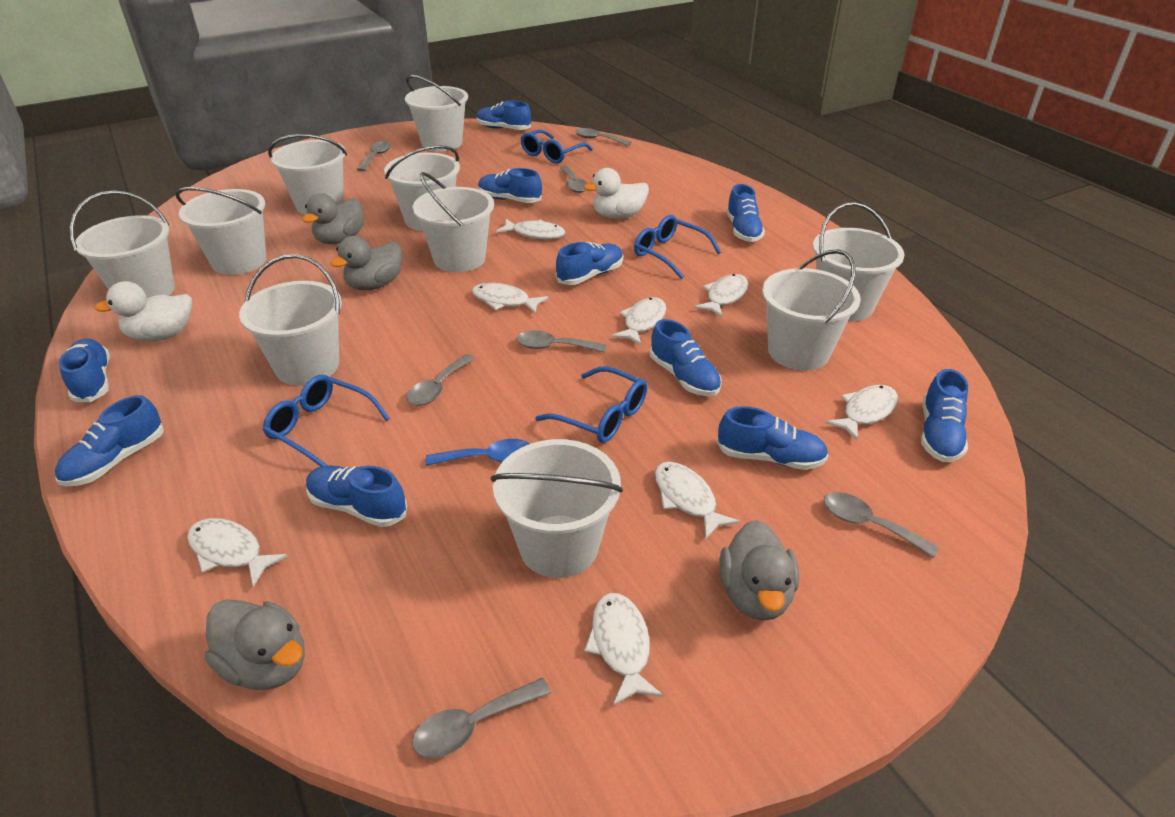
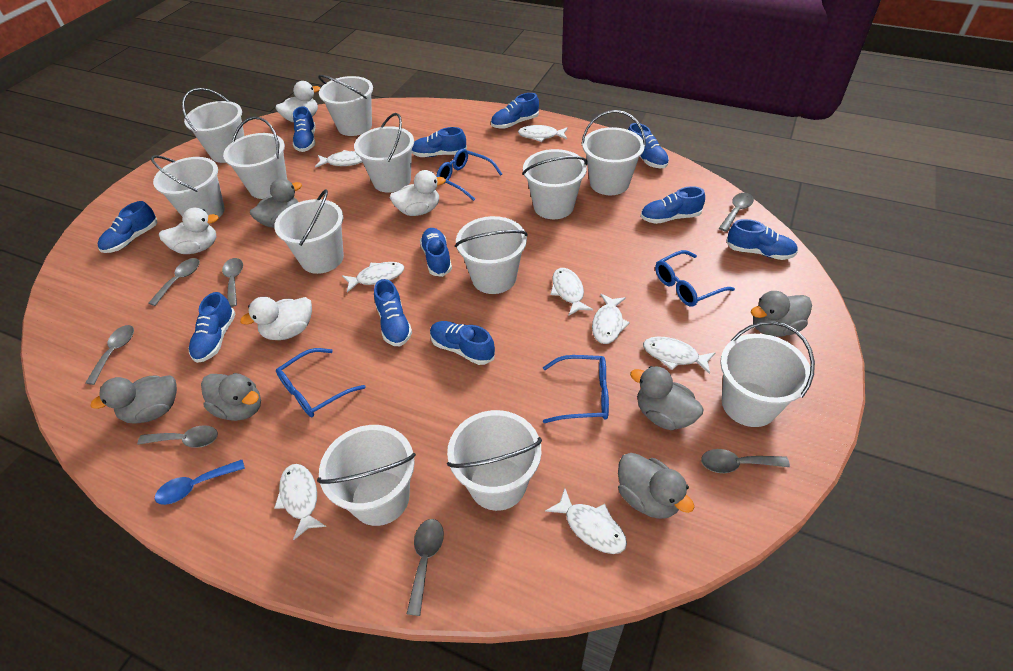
blue shoe: 10 -> 11
grey duck: 4 -> 6
white bucket: 10 -> 12
white duck: 2 -> 4

